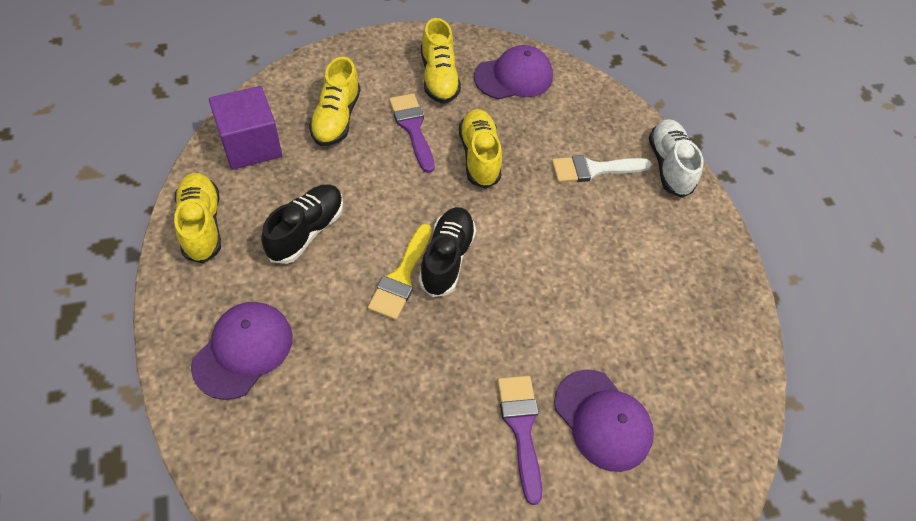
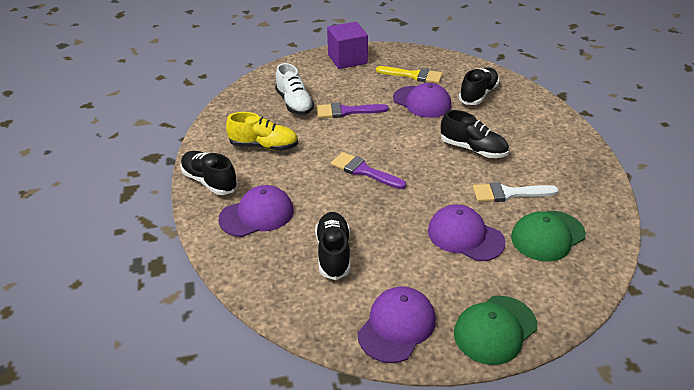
black shoe: 2 -> 4
green cap: 0 -> 2
purple cap: 3 -> 4
yellow shoe: 4 -> 1

